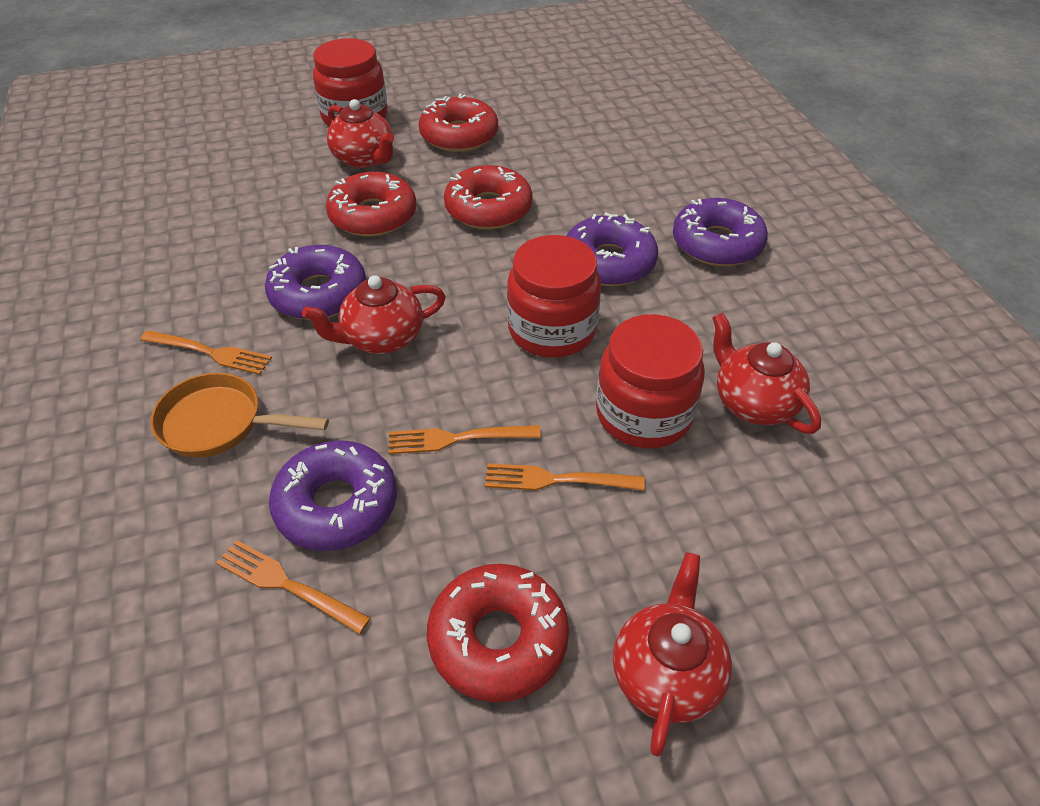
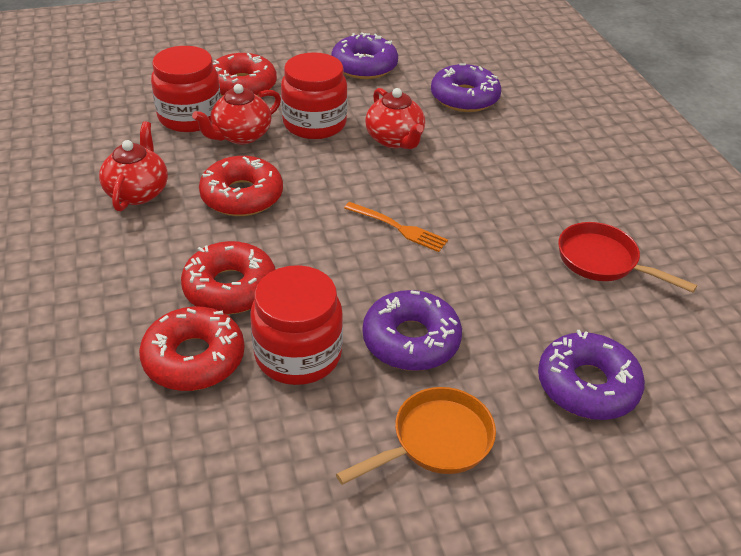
orange fork: 4 -> 1
red pan: 0 -> 1
red teapot: 4 -> 3

